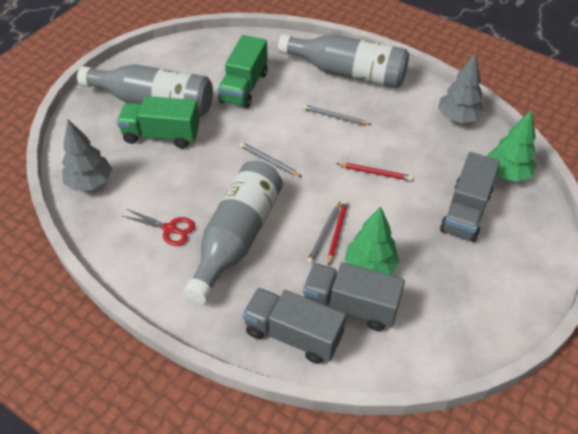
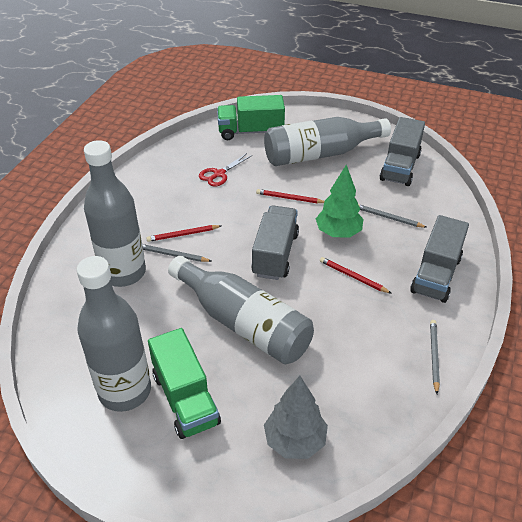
green tree: 2 -> 1
grey bottle: 3 -> 4
grey tree: 2 -> 1
red pencil: 2 -> 3

